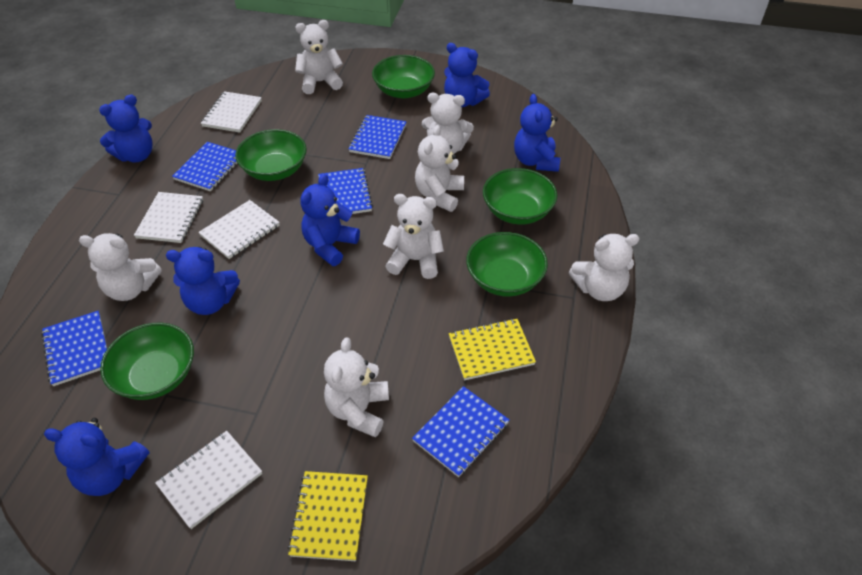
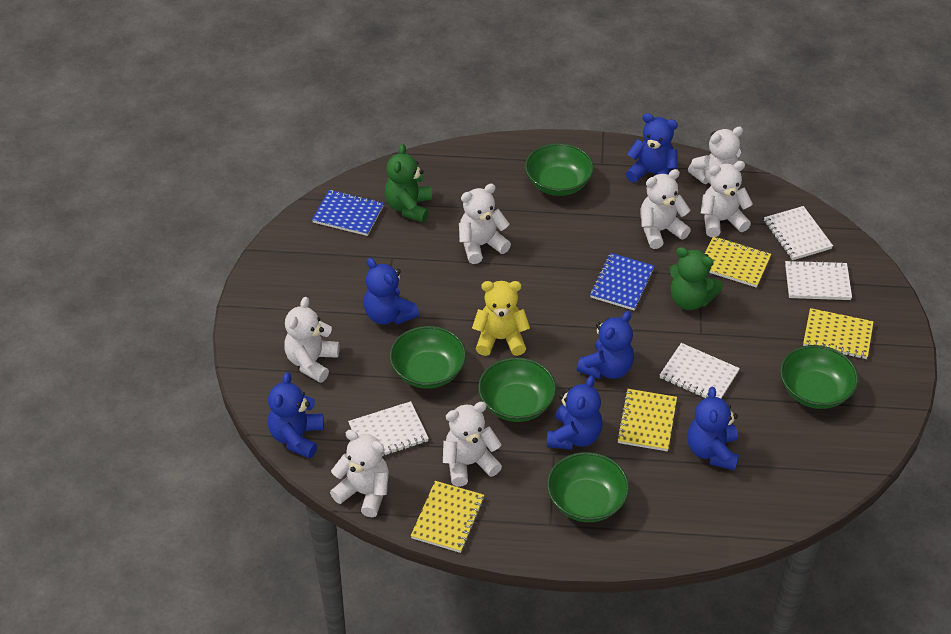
blue notebook: 5 -> 2
green teddy bear: 0 -> 2
yellow notebook: 2 -> 4
yellow teddy bear: 0 -> 1

